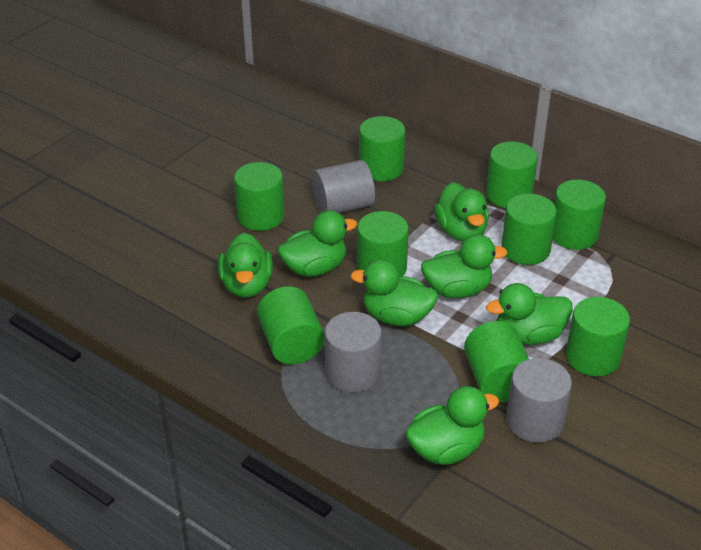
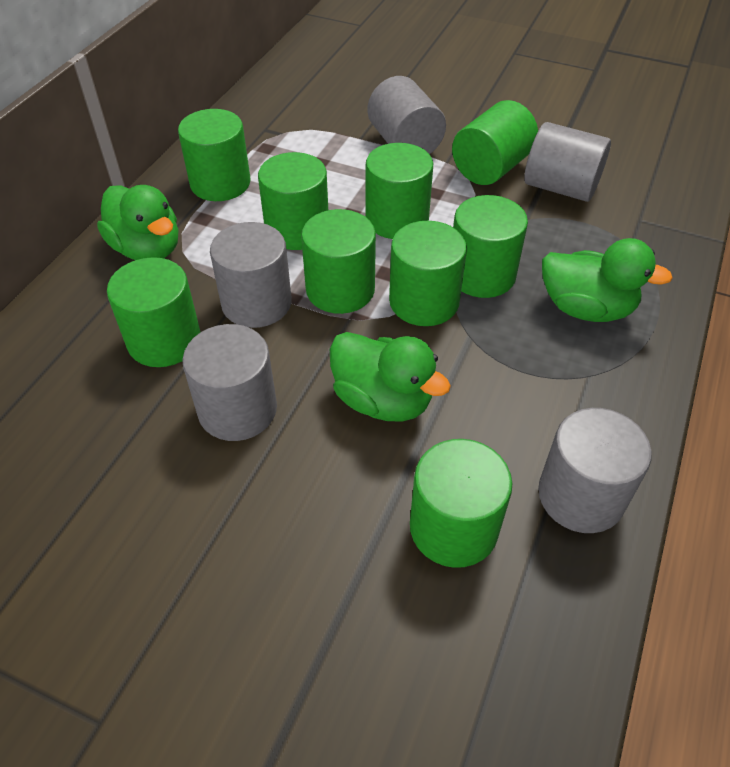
green duck: 7 -> 3
grey cylinder: 3 -> 5

